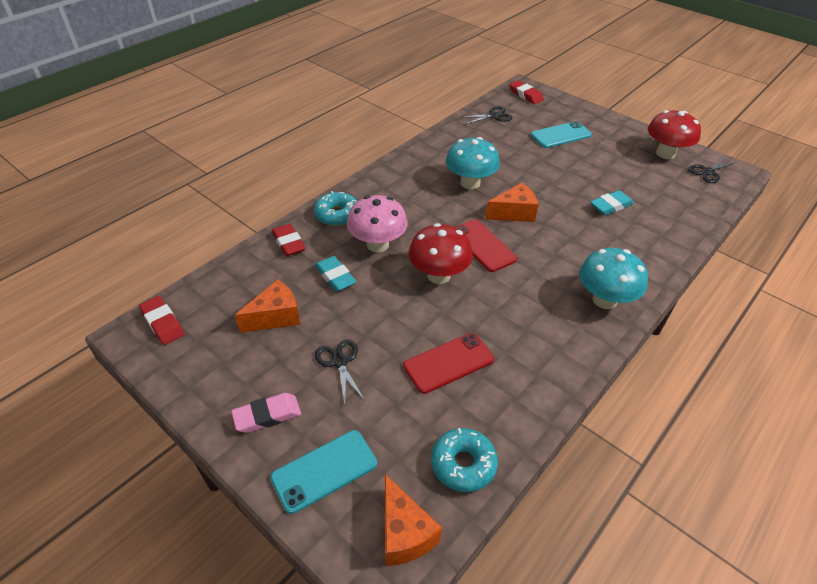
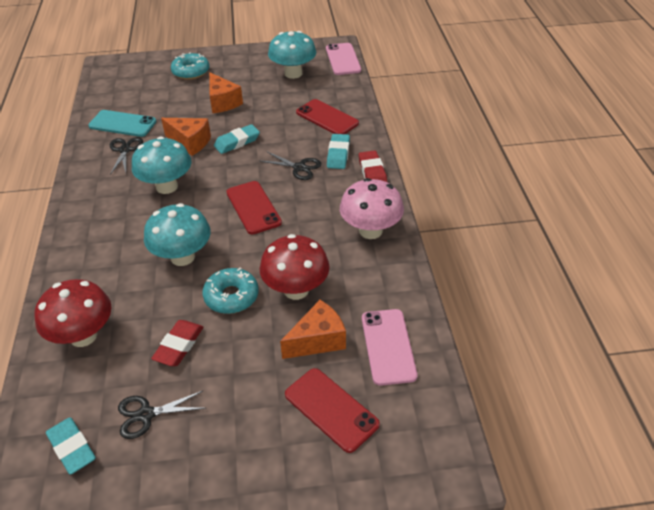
pink eraser: 1 -> 0
pink phone: 0 -> 2
red eraser: 3 -> 2
red phone: 2 -> 3
turquoise eraser: 2 -> 3
turquoise mushroom: 2 -> 3
turquoise phone: 2 -> 1

